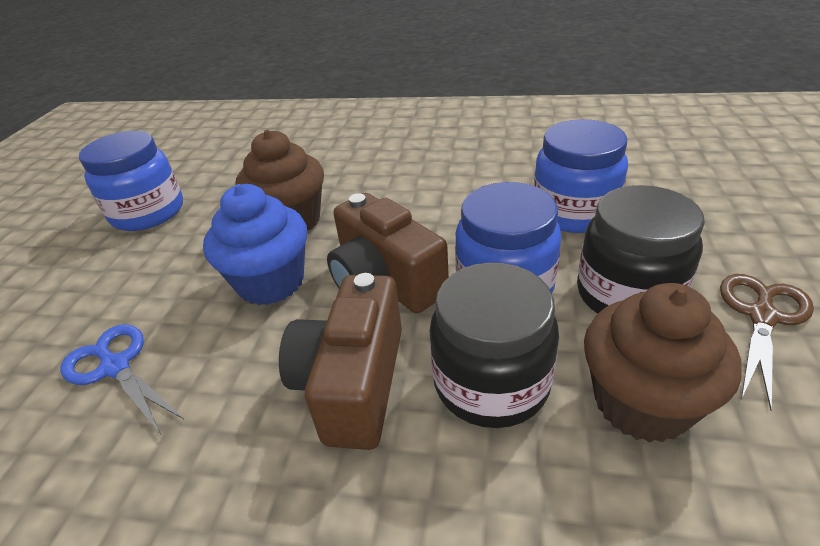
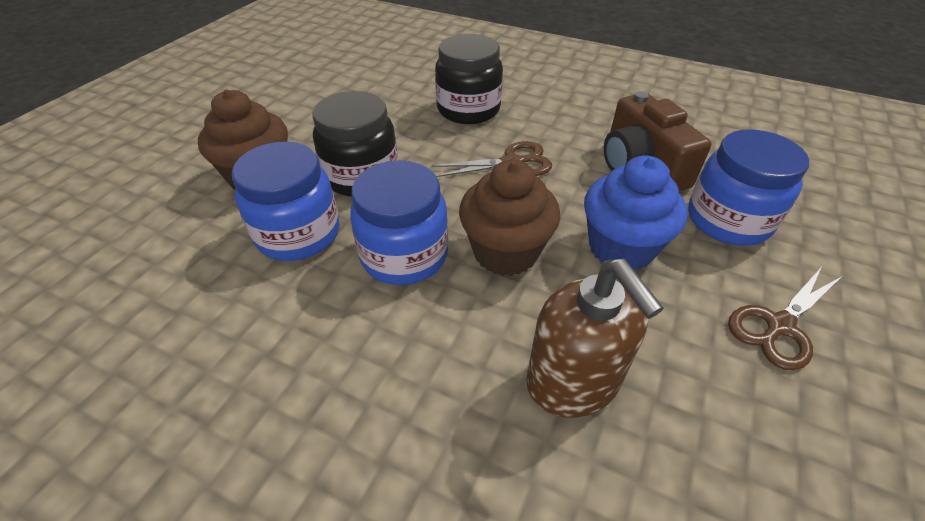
blue scissors: 1 -> 0
brown camera: 2 -> 1
brown scissors: 1 -> 2
brown soap dispenser: 0 -> 1

